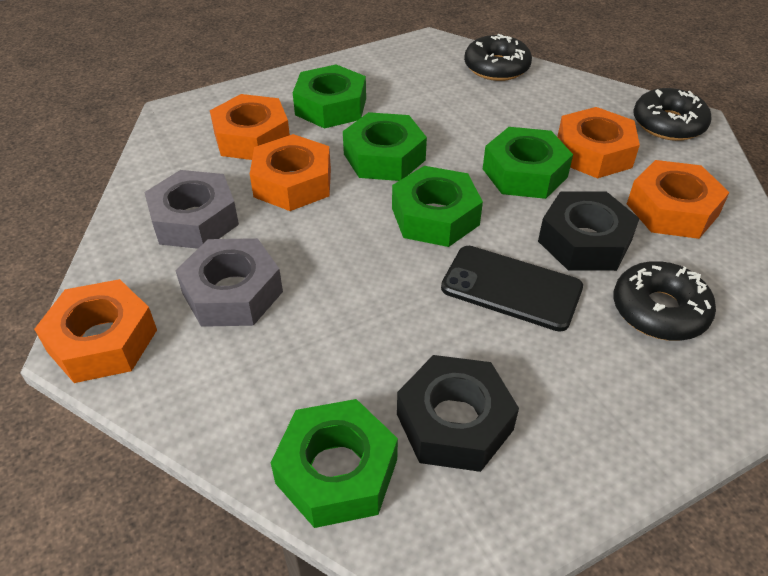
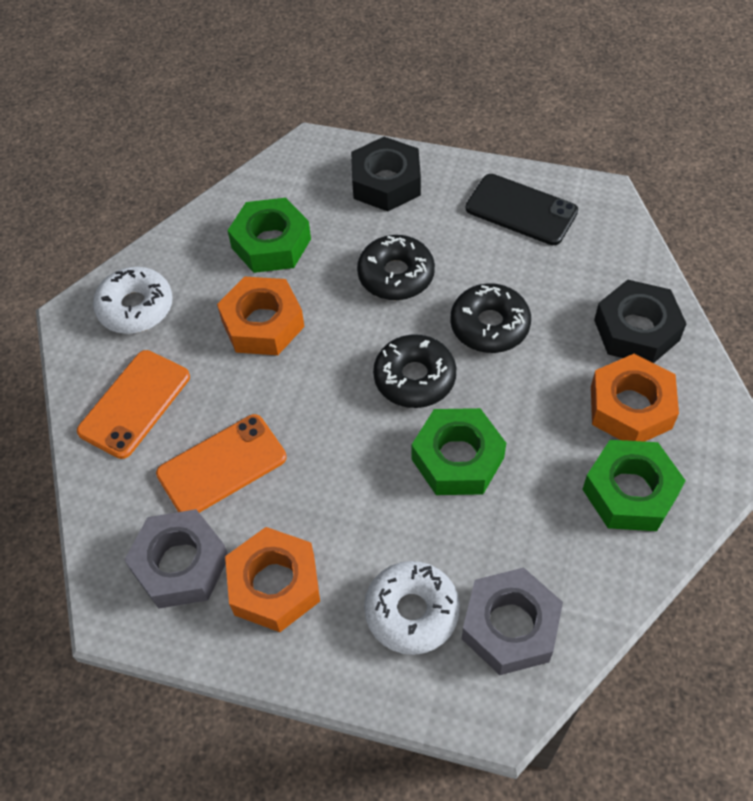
green nut: 5 -> 3
orange nut: 5 -> 3
orange phone: 0 -> 2
white donut: 0 -> 2

